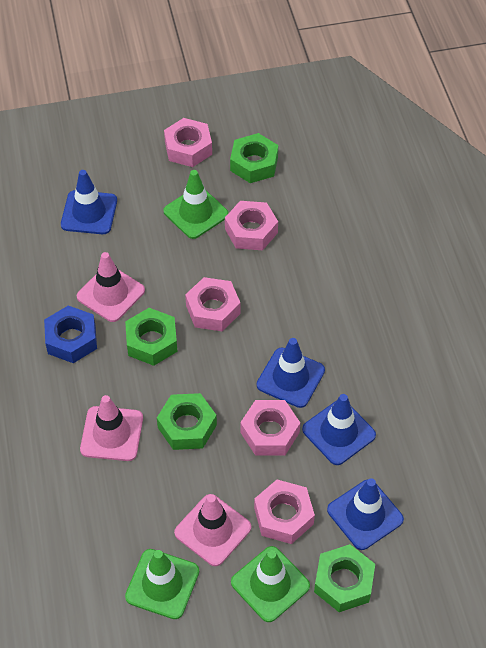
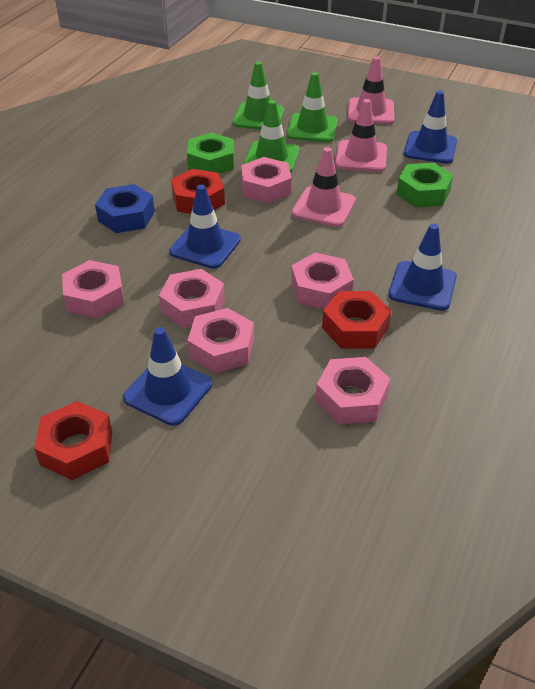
green nut: 4 -> 2
pink nut: 5 -> 6
red nut: 0 -> 3

